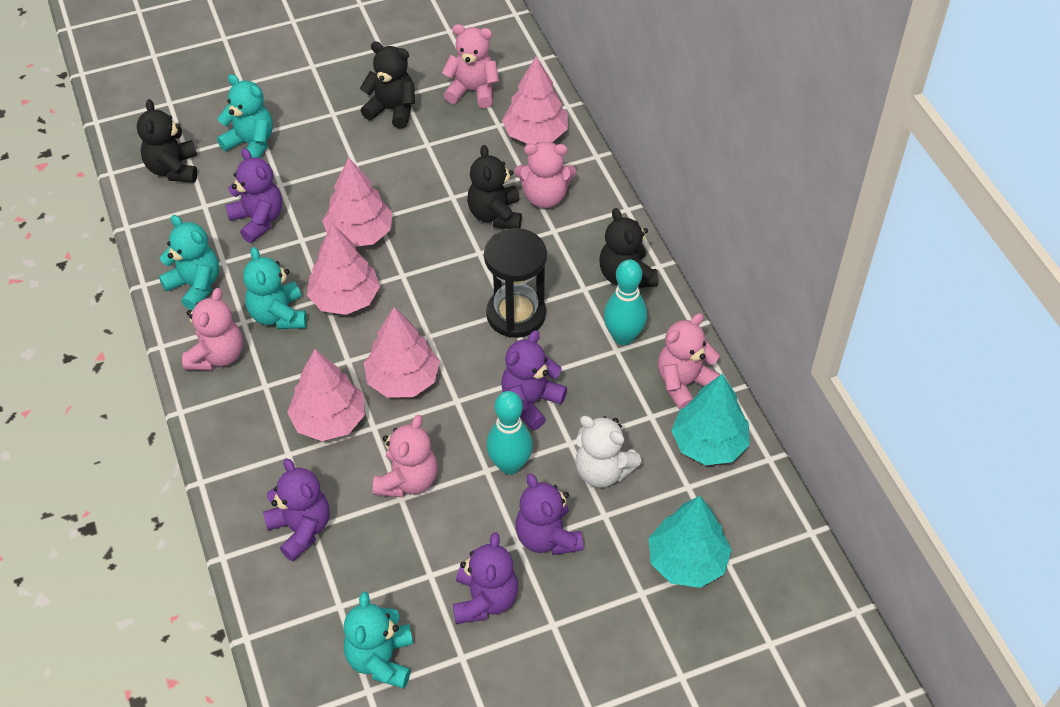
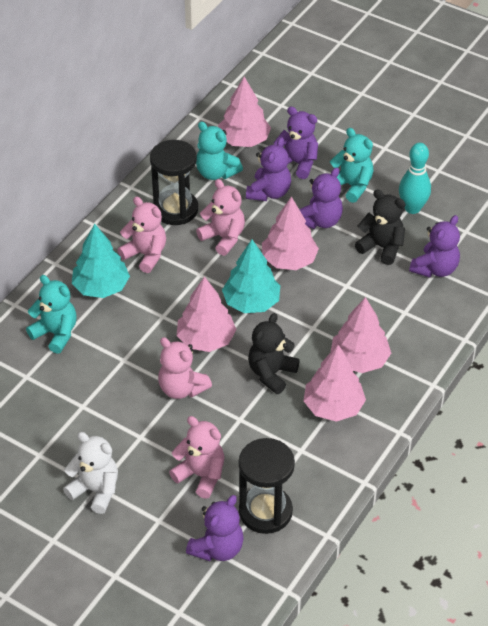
black hourglass: 1 -> 2
black teddy bear: 4 -> 2
pink teddy bear: 5 -> 4
turquoise bowling pin: 2 -> 1
turquoise teddy bear: 4 -> 3

